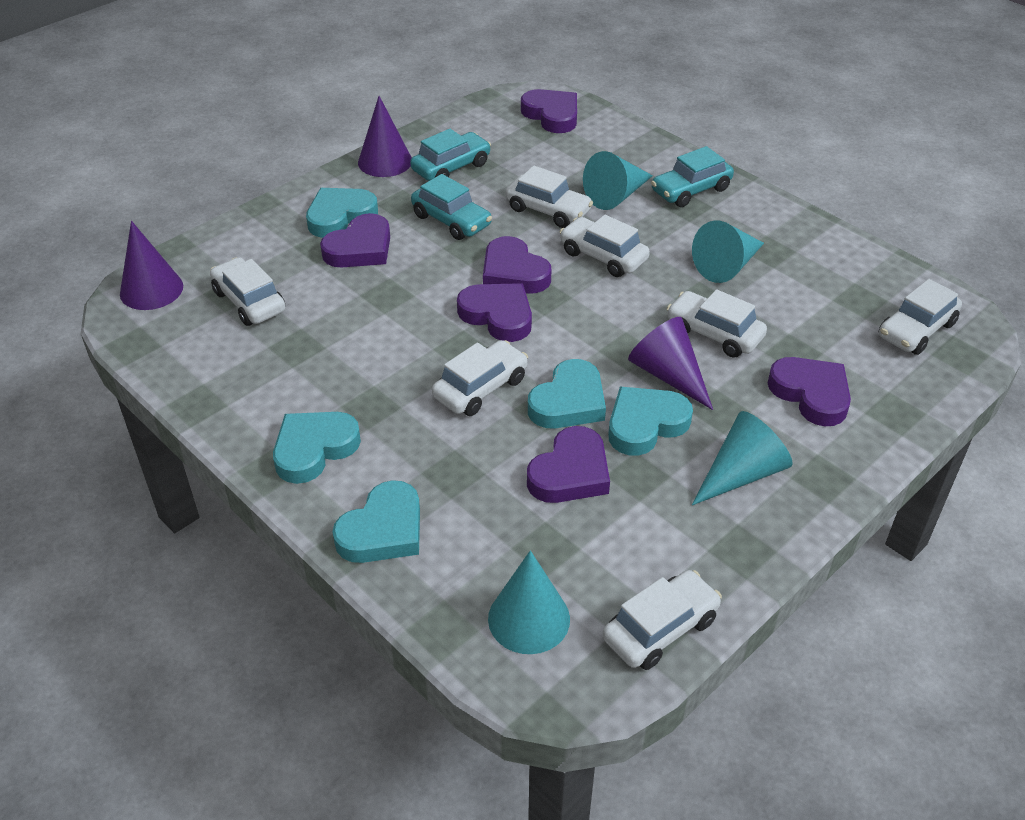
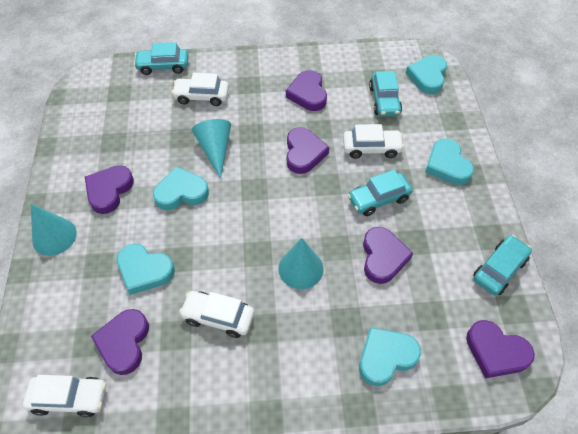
purple cone: 3 -> 0
turquoise car: 3 -> 4
turquoise cone: 4 -> 3
white car: 7 -> 4

